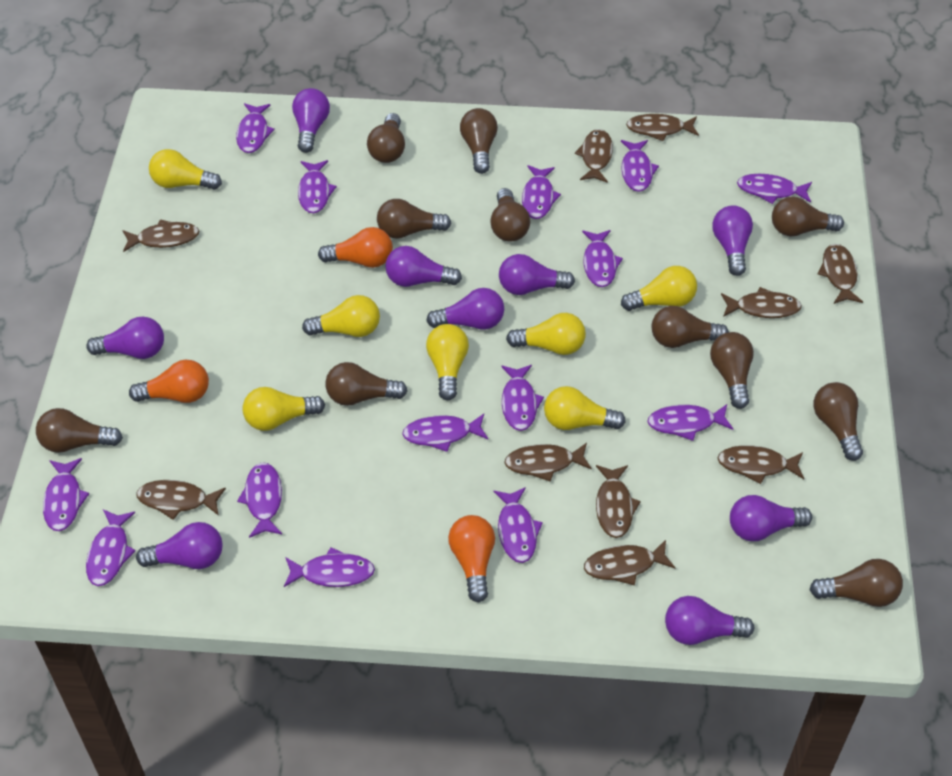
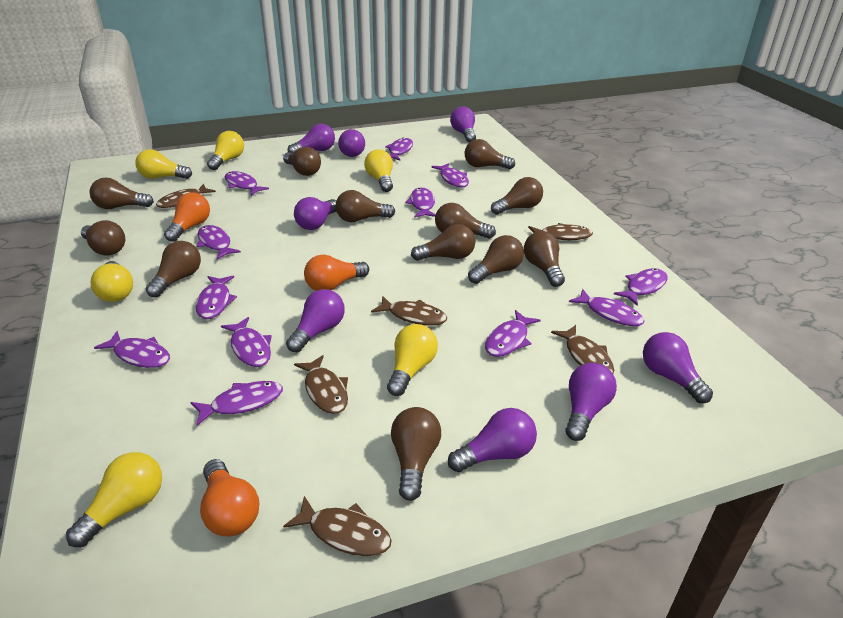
brown fish: 10 -> 6
brown light bulb: 11 -> 12
purple fish: 14 -> 12
purple light bulb: 9 -> 8
yellow light bulb: 7 -> 6

